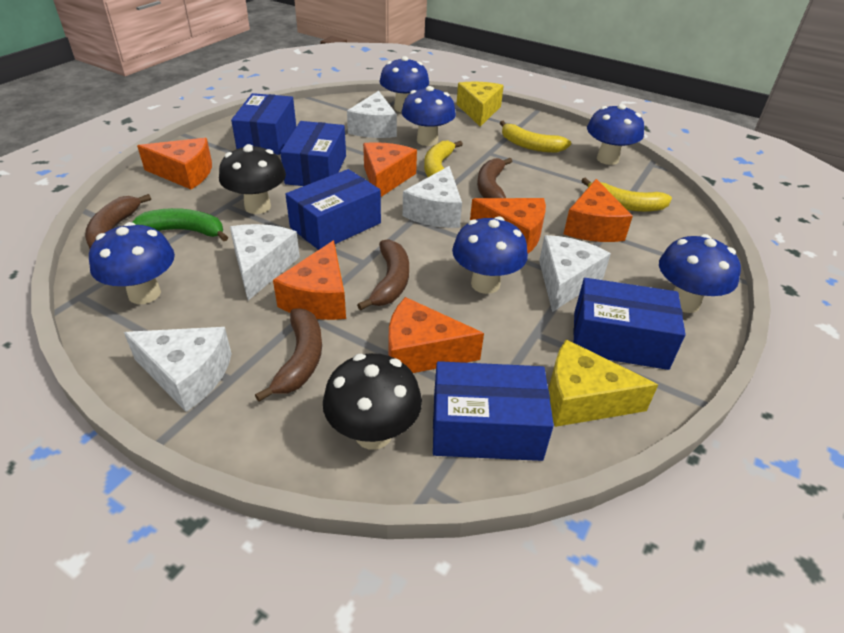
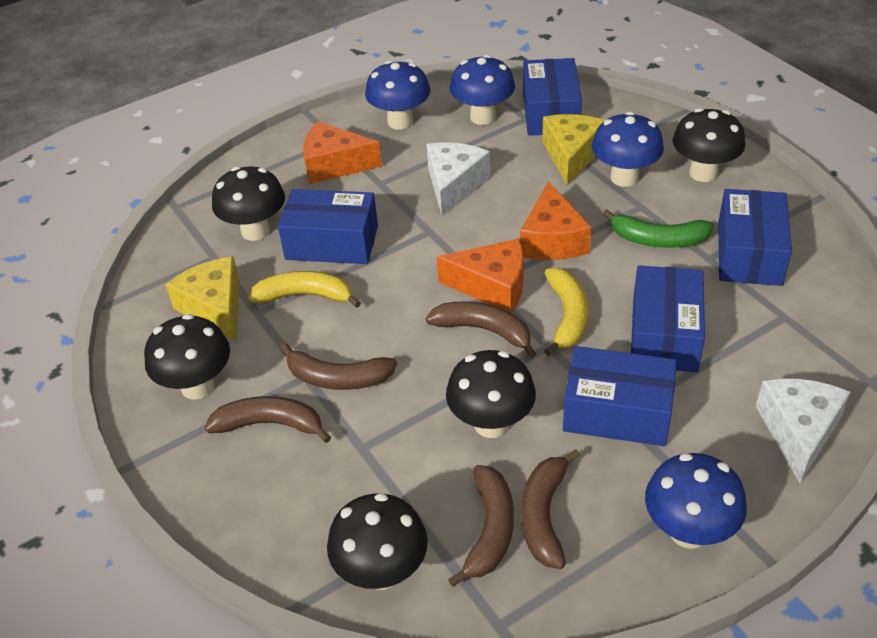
black mushroom: 2 -> 5
blue mushroom: 6 -> 4
brown banana: 4 -> 5
orange cheese: 6 -> 3
white cheese: 5 -> 2
yellow banana: 3 -> 2

